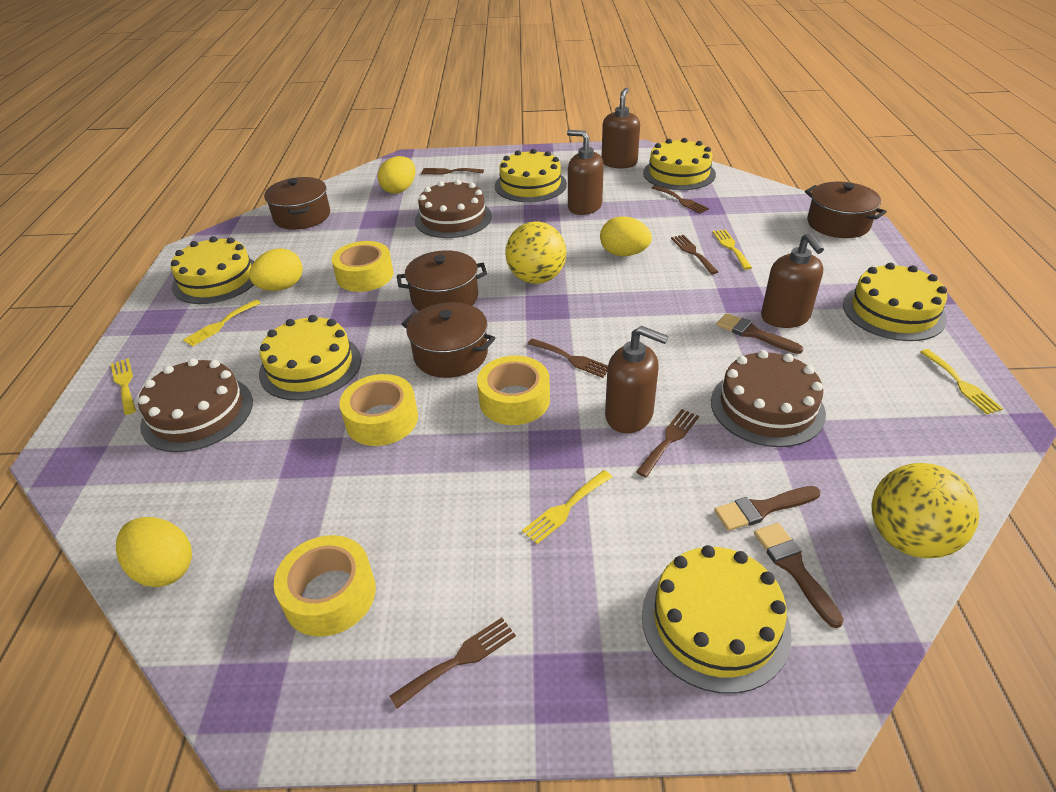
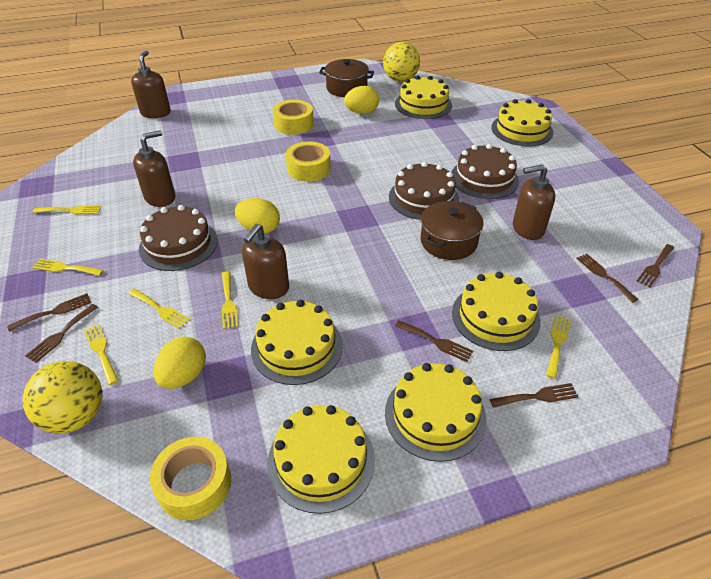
brown brush: 3 -> 0
brown pot: 4 -> 2
yellow egg: 4 -> 3
yellow fork: 5 -> 6
yellow tape: 4 -> 3

